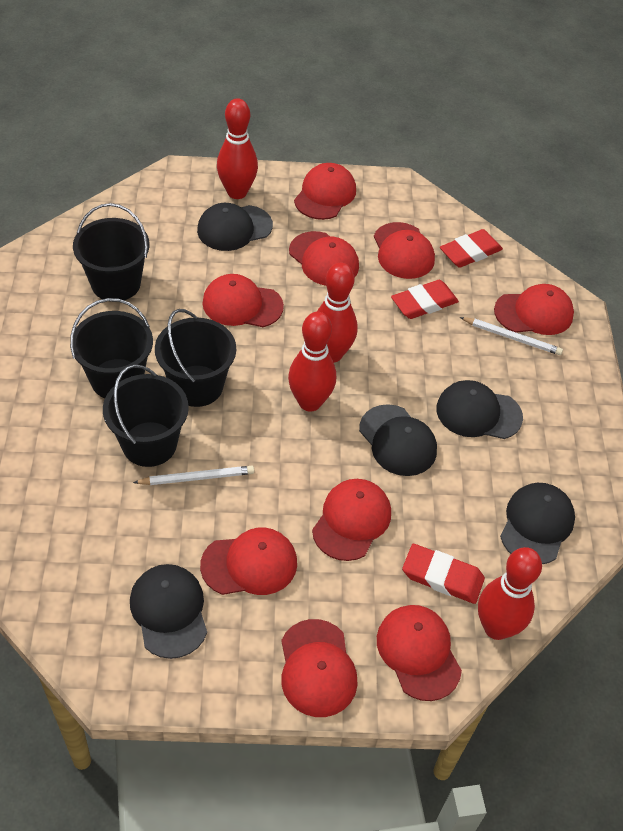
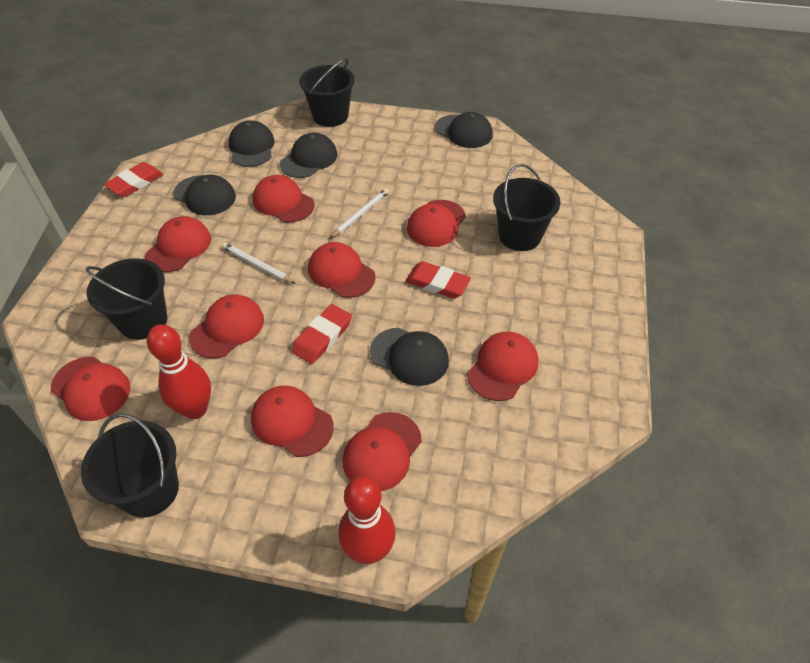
red bowling pin: 4 -> 2

